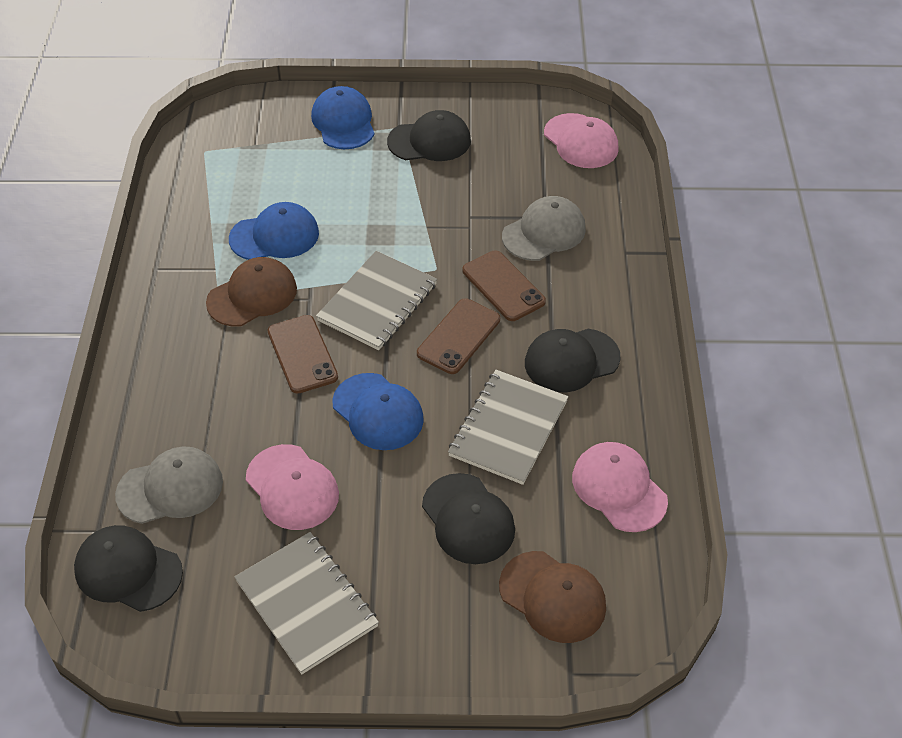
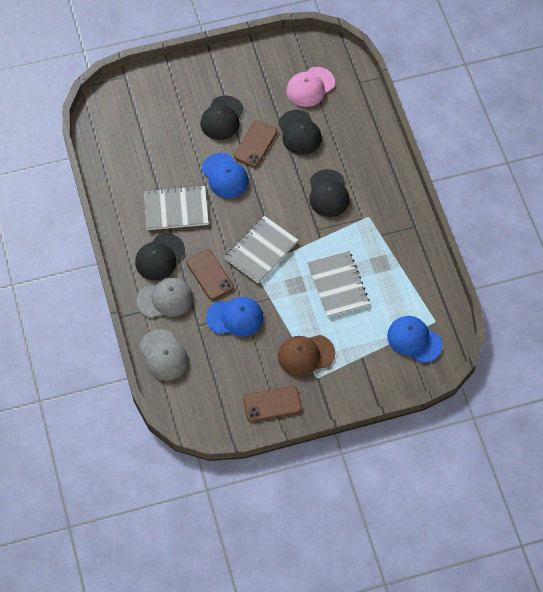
brown cap: 2 -> 1
pink cap: 3 -> 1

